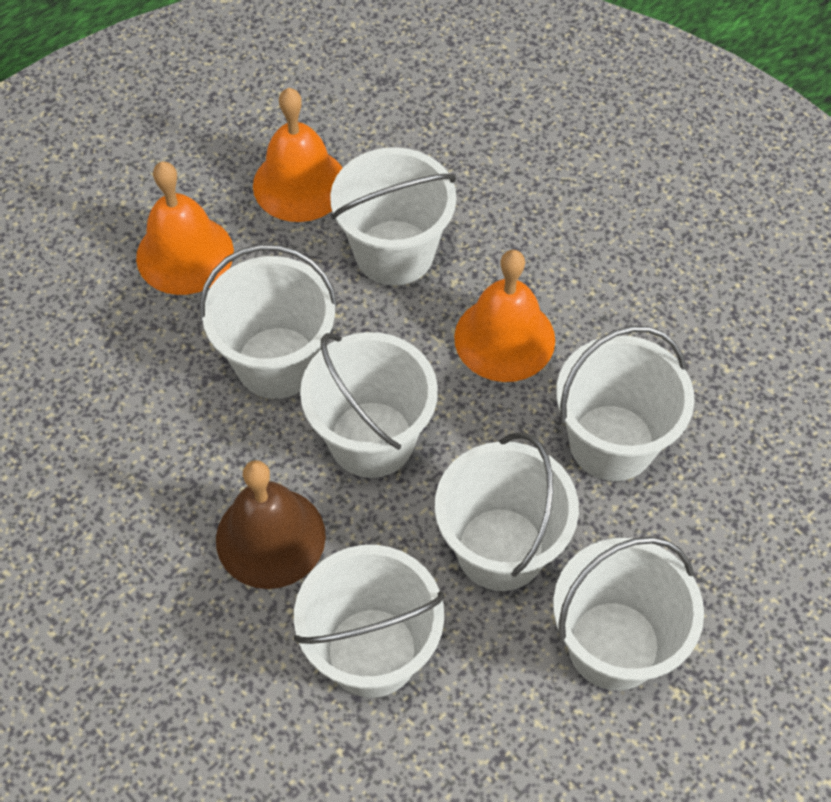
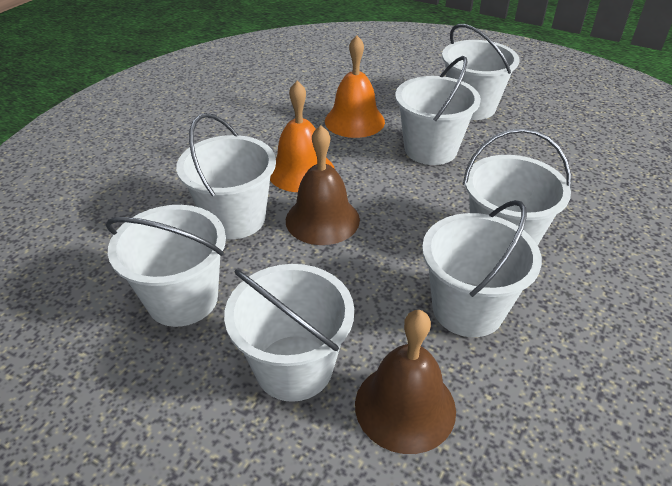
brown bell: 1 -> 2
orange bell: 3 -> 2

